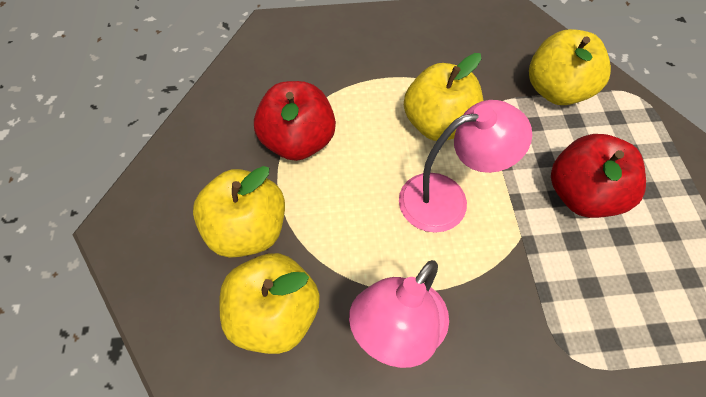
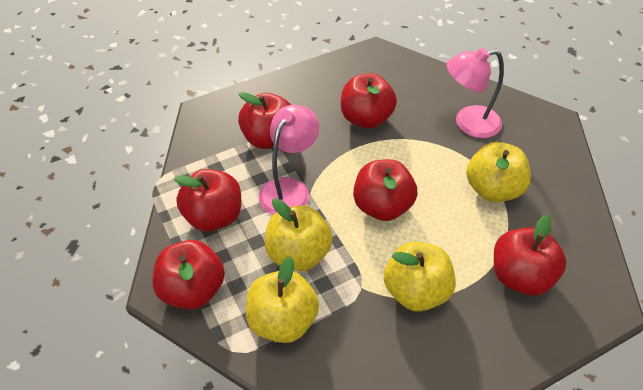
red apple: 2 -> 6

